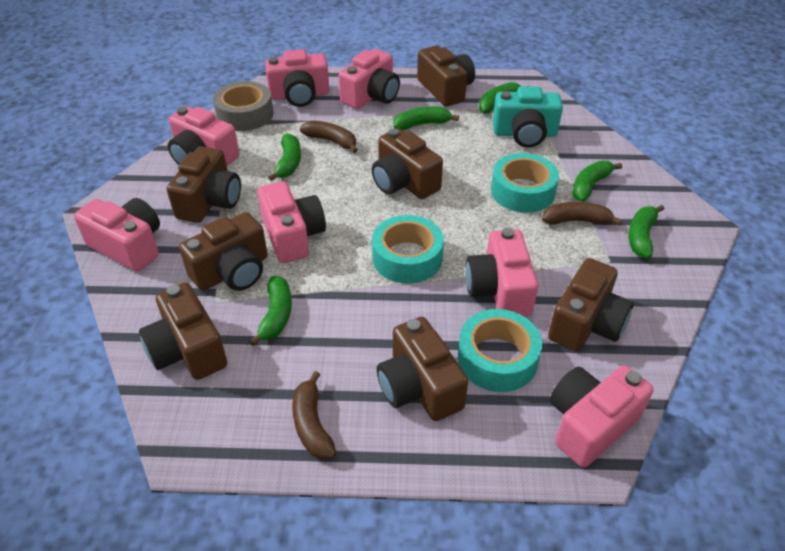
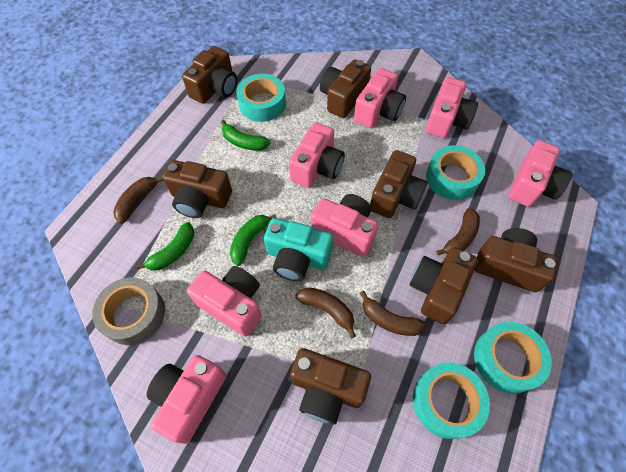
brown banana: 3 -> 4
green banana: 6 -> 3
turquoise tape: 3 -> 4

